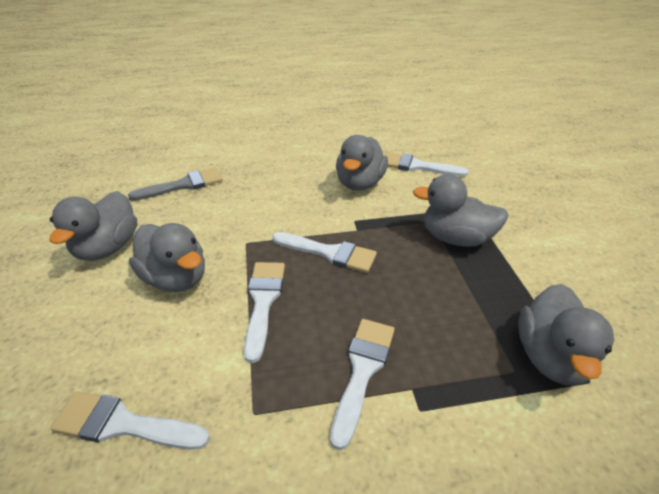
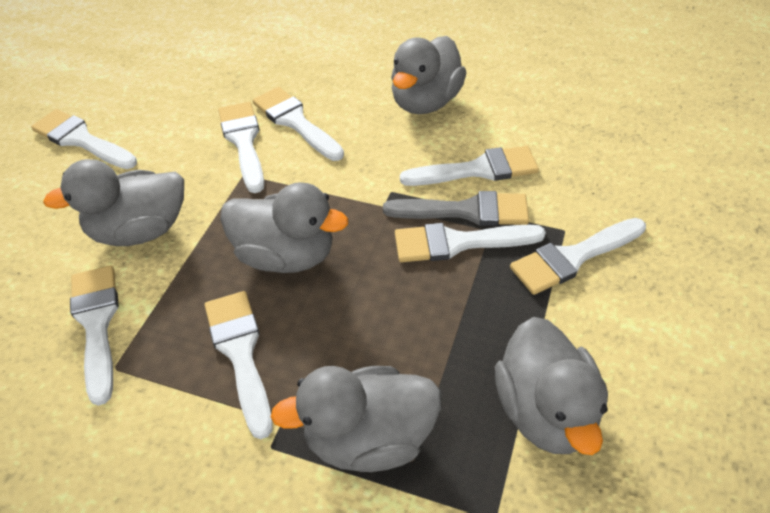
white brush: 5 -> 8

